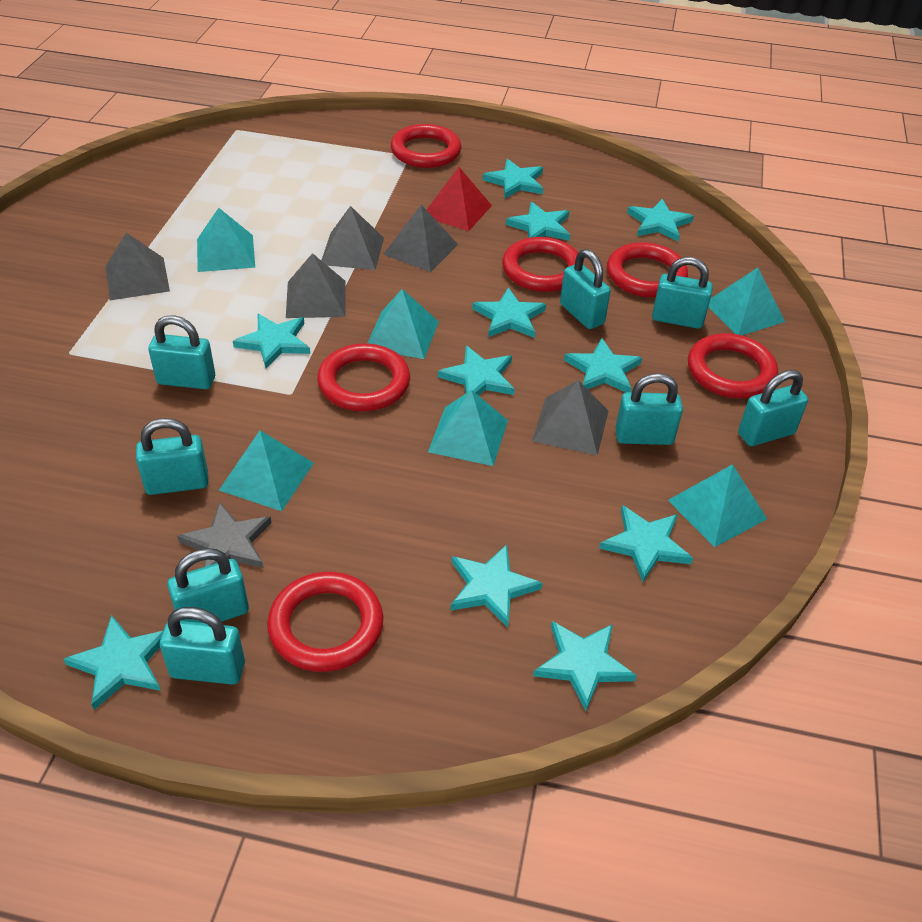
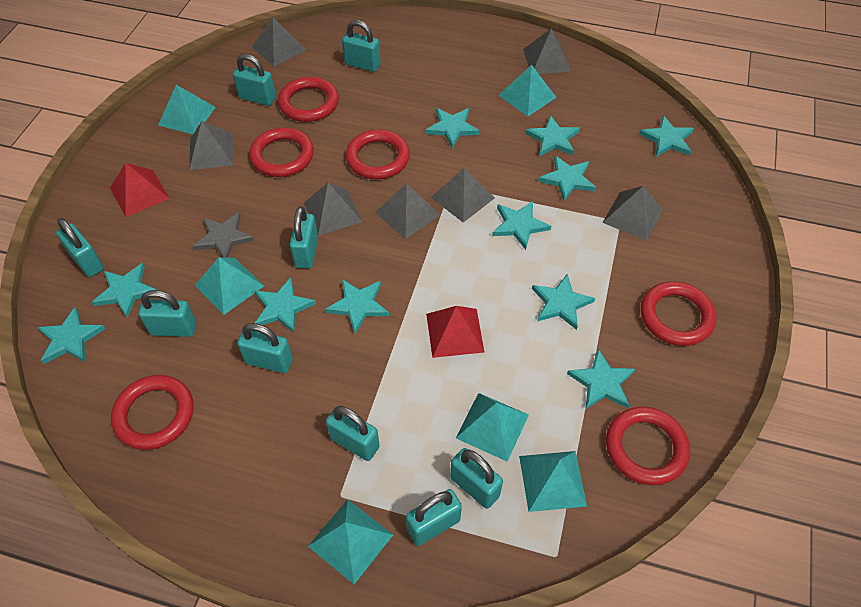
grey pyramid: 5 -> 7
red pyramid: 1 -> 2
turquoise padlock: 8 -> 9

